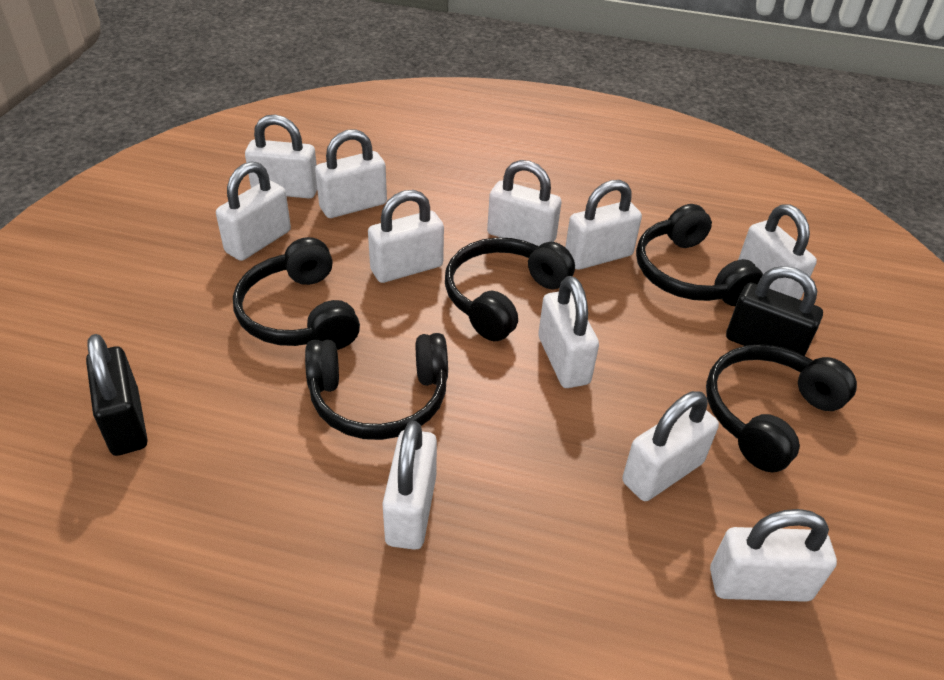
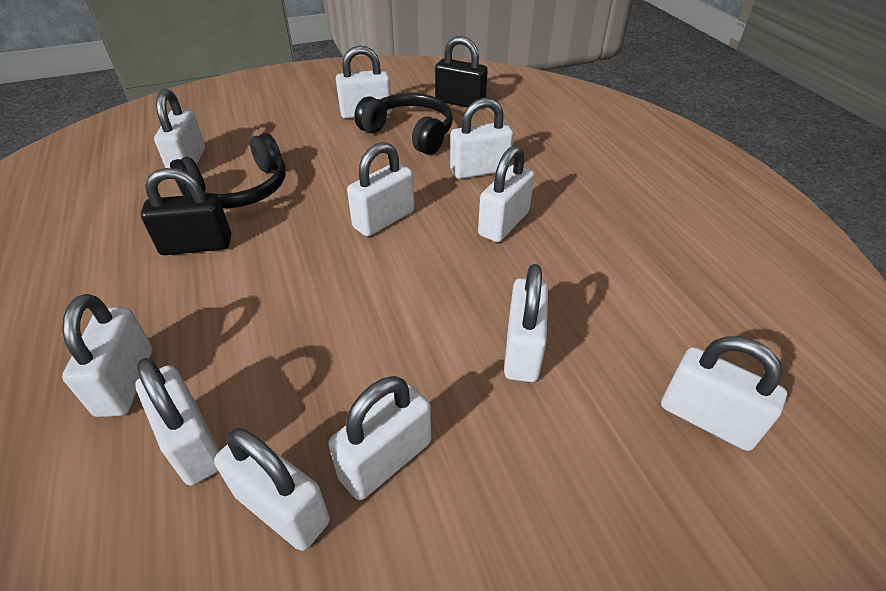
black headphones: 5 -> 2

